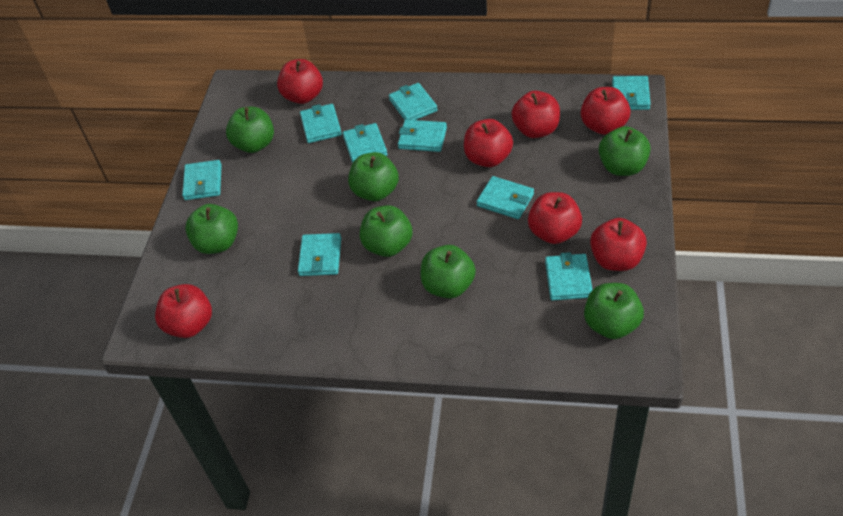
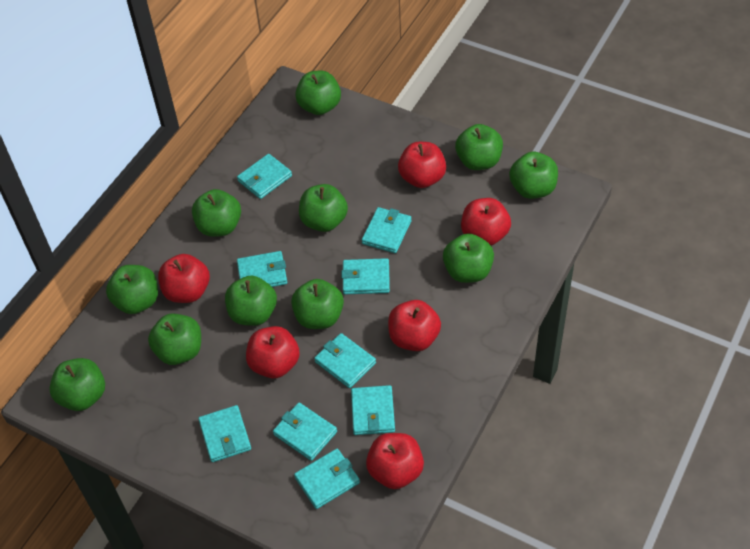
green apple: 7 -> 11
red apple: 7 -> 6

